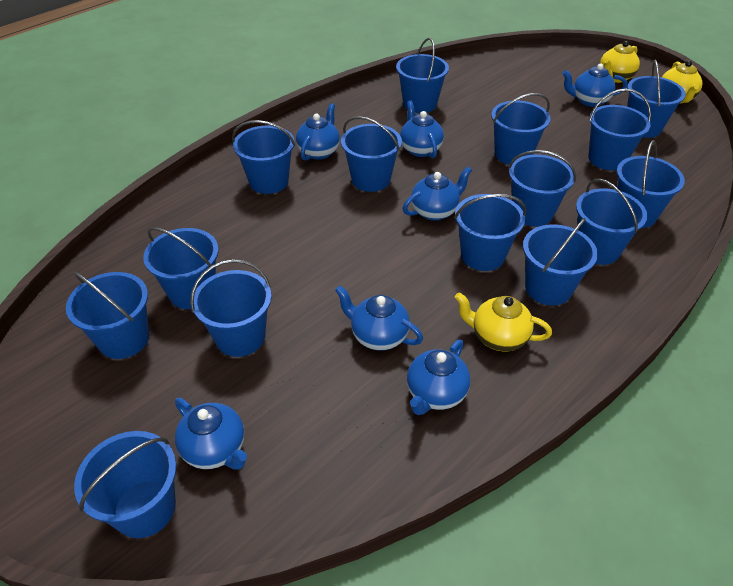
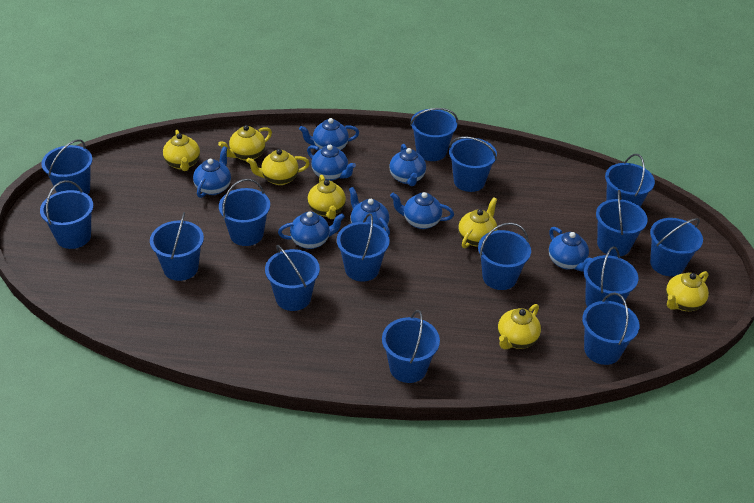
blue teapot: 7 -> 8
yellow teapot: 3 -> 7

